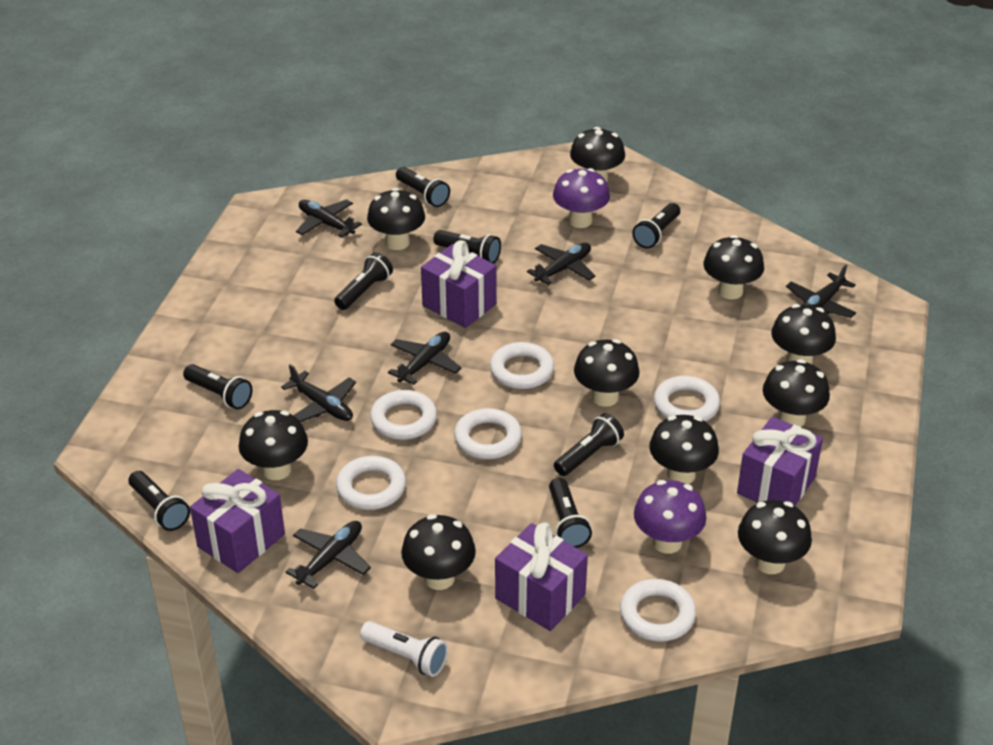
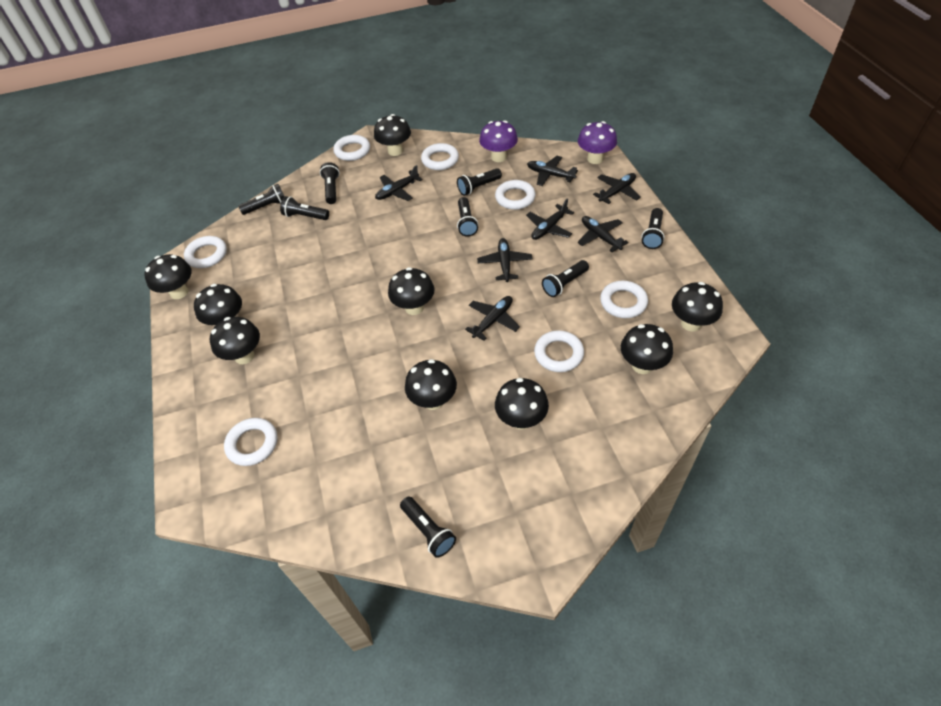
black mushroom: 10 -> 9
black plane: 6 -> 7
purple gift: 4 -> 0
white flashlight: 1 -> 0
white ring: 6 -> 7

